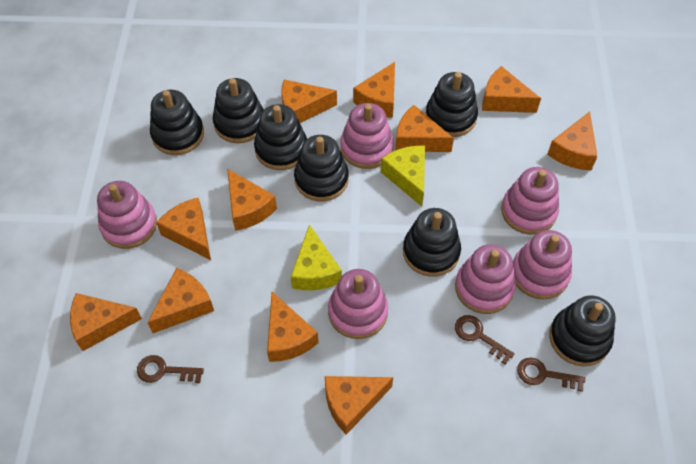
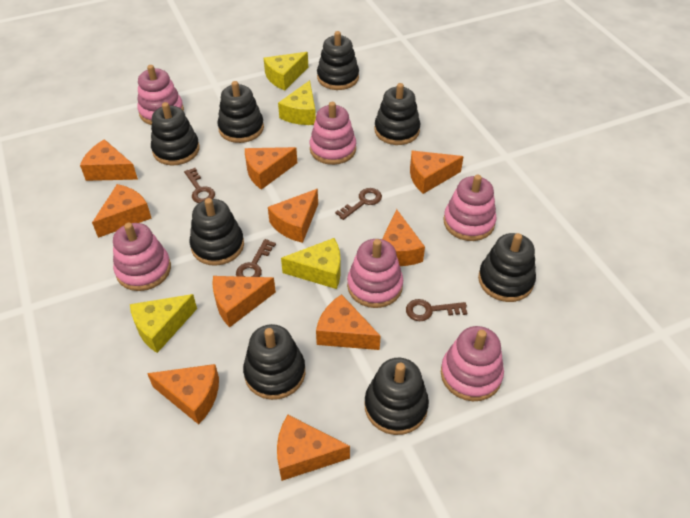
black stacking toy: 7 -> 8
brown key: 3 -> 4
orange cheese: 11 -> 10
yellow cheese: 2 -> 4

